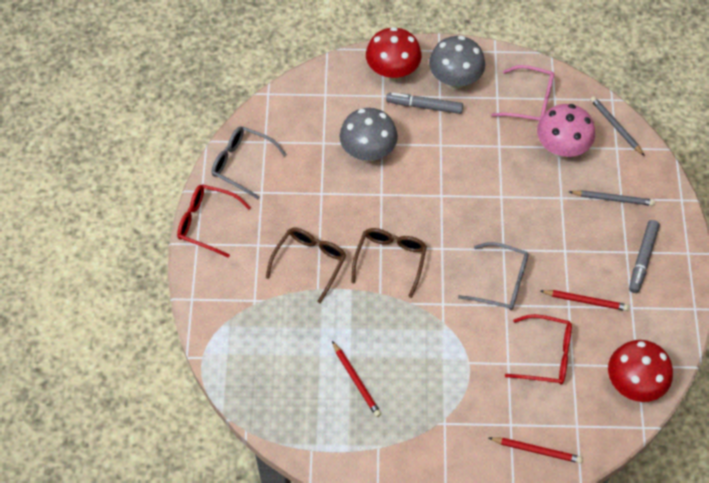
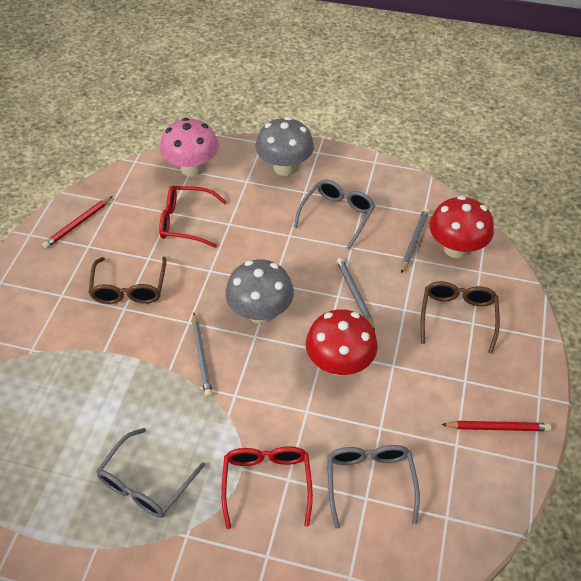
grey glasses: 2 -> 3
grey marker: 2 -> 0
grey pencil: 2 -> 3
pink glasses: 1 -> 0
red pencil: 3 -> 2

